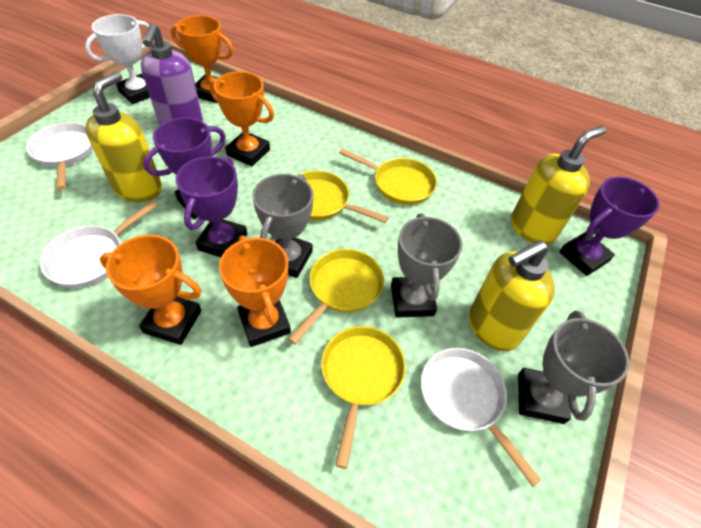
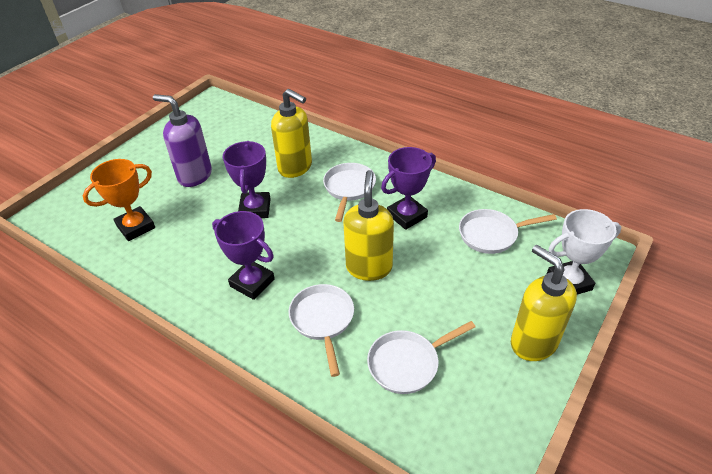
grey trophy: 3 -> 0
orange trophy: 4 -> 1
white pan: 3 -> 4
yellow pan: 4 -> 0

